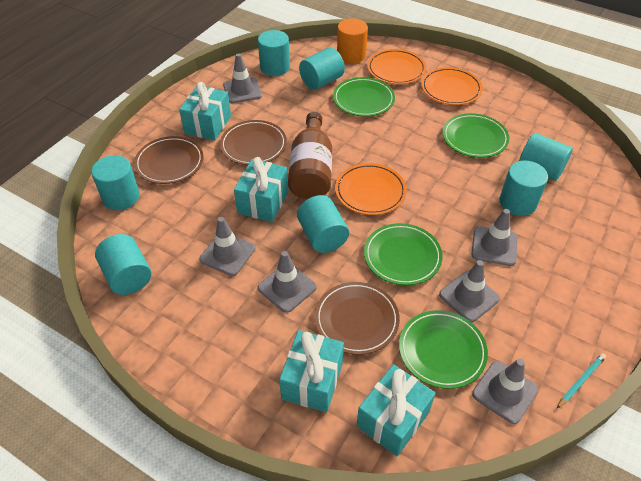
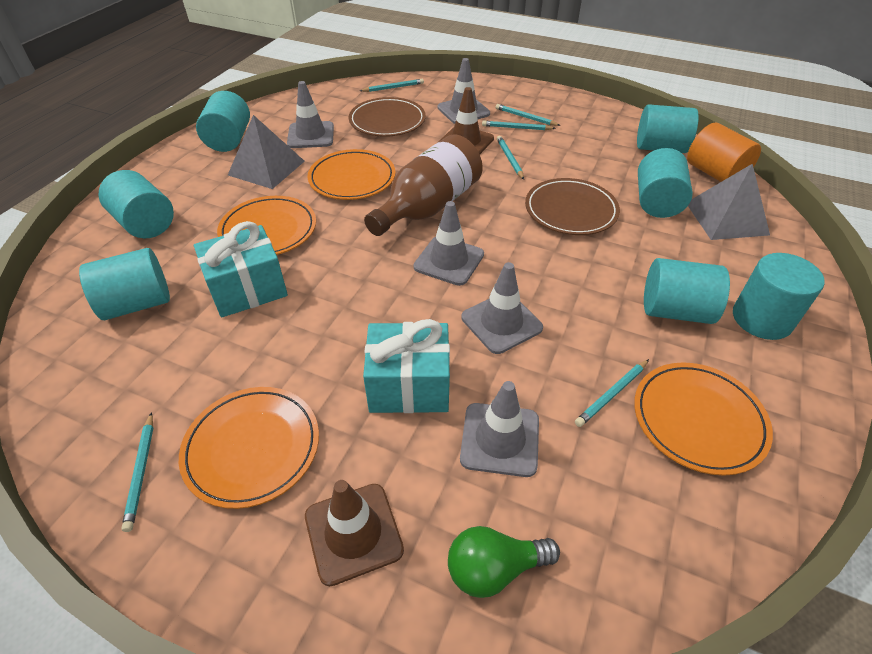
brown plate: 3 -> 2
brown traffic cone: 0 -> 2
green light bulb: 0 -> 1
green plate: 4 -> 0
grey pyramid: 0 -> 2
grey traffic cone: 6 -> 5
orange plate: 3 -> 4
turquoise gift: 4 -> 2
turquoise pencil: 1 -> 6

